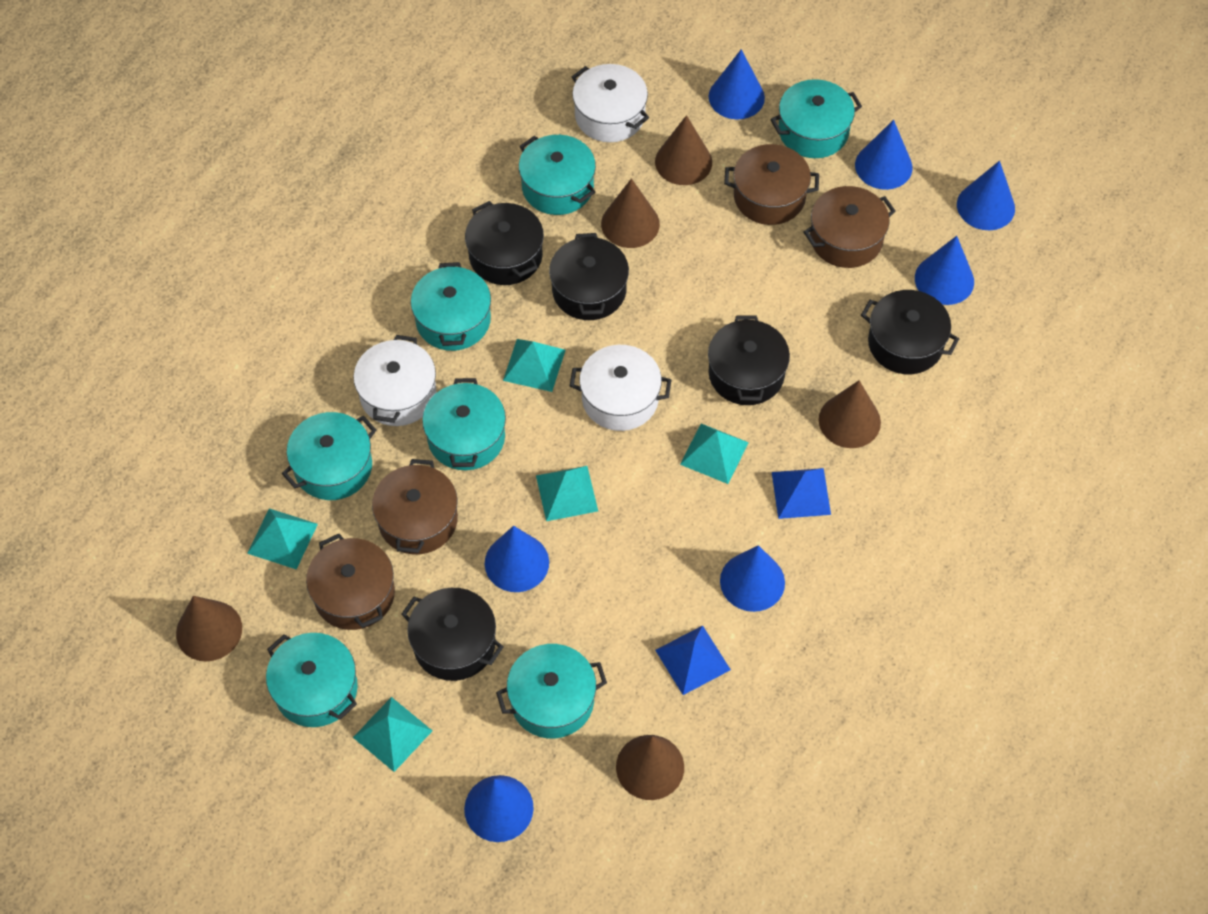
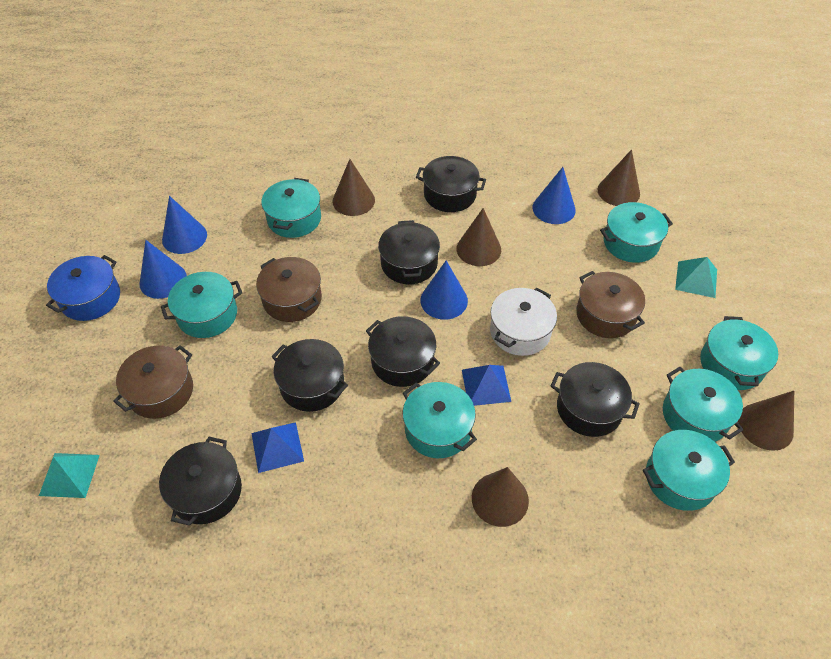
black pot: 5 -> 6
blue cone: 7 -> 4
blue pot: 0 -> 1
brown pot: 4 -> 3
turquoise pyramid: 5 -> 2
white pot: 3 -> 1

